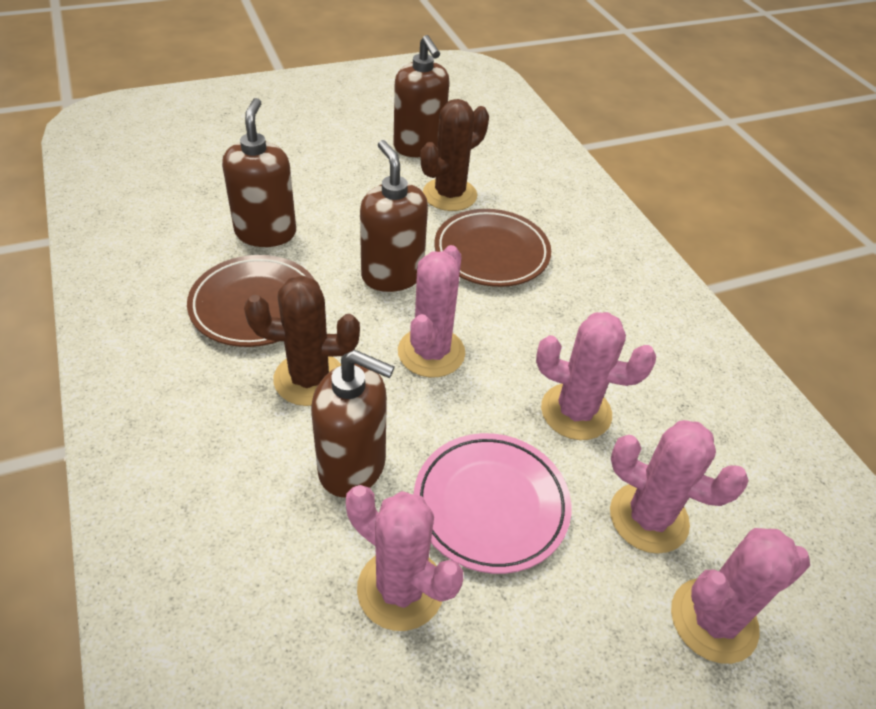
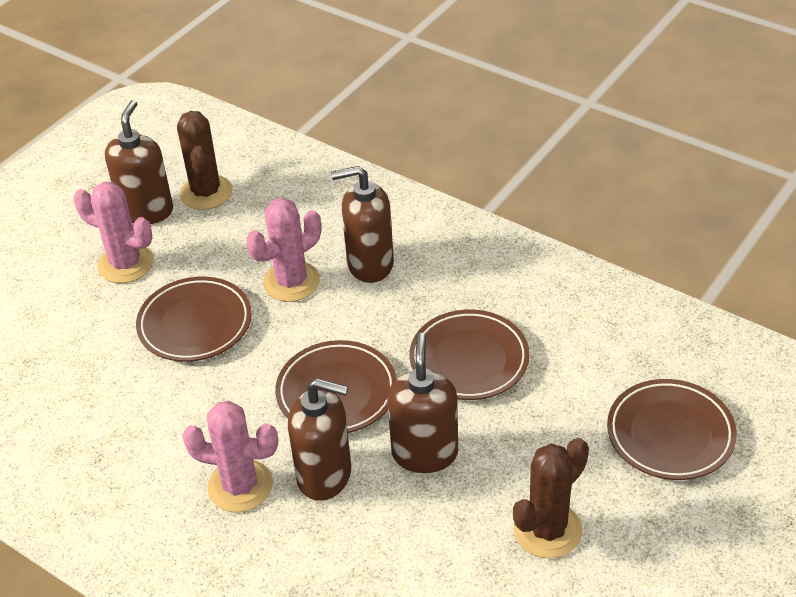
brown plate: 2 -> 4
pink cactus: 5 -> 3
pink plate: 1 -> 0

